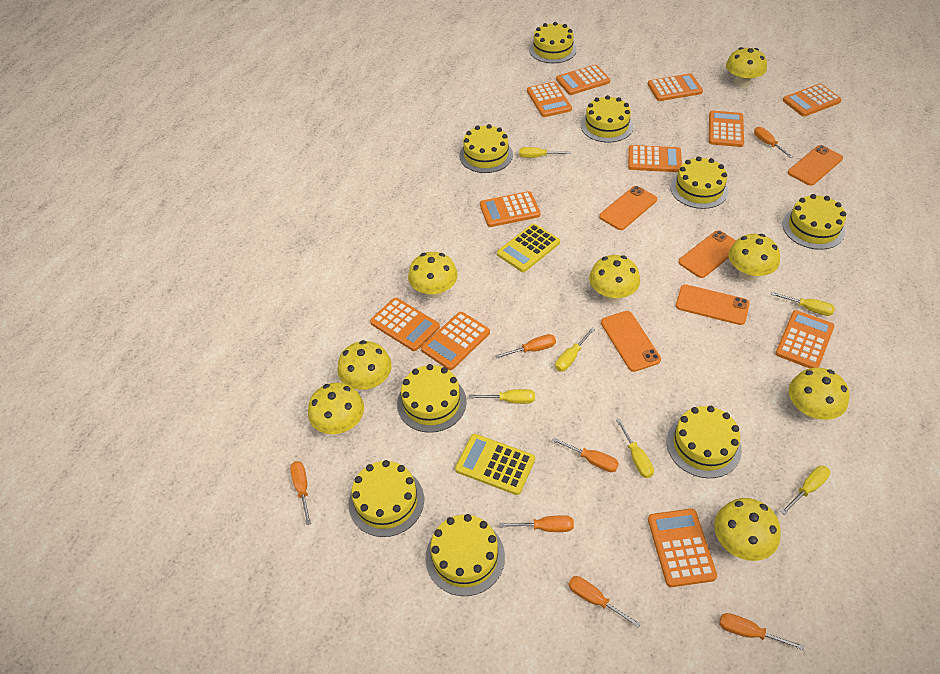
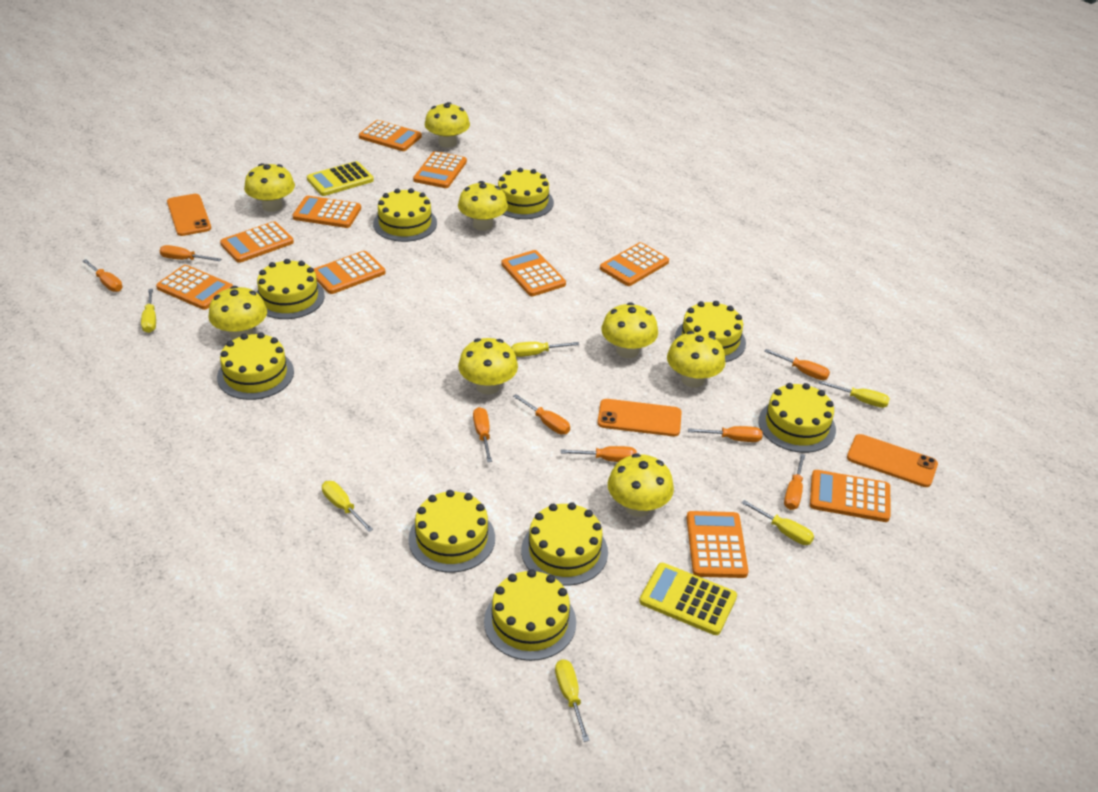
orange calculator: 11 -> 10
orange phone: 5 -> 3
orange screwdriver: 7 -> 8

